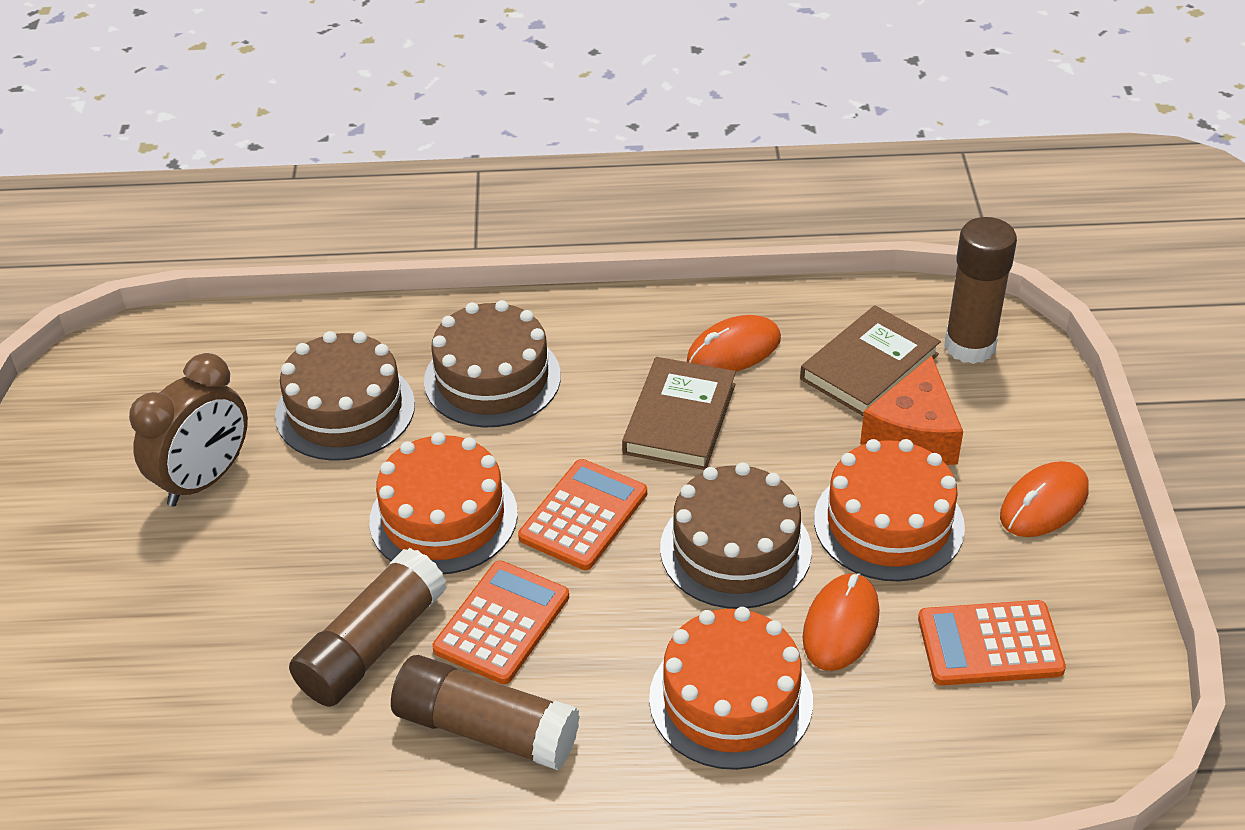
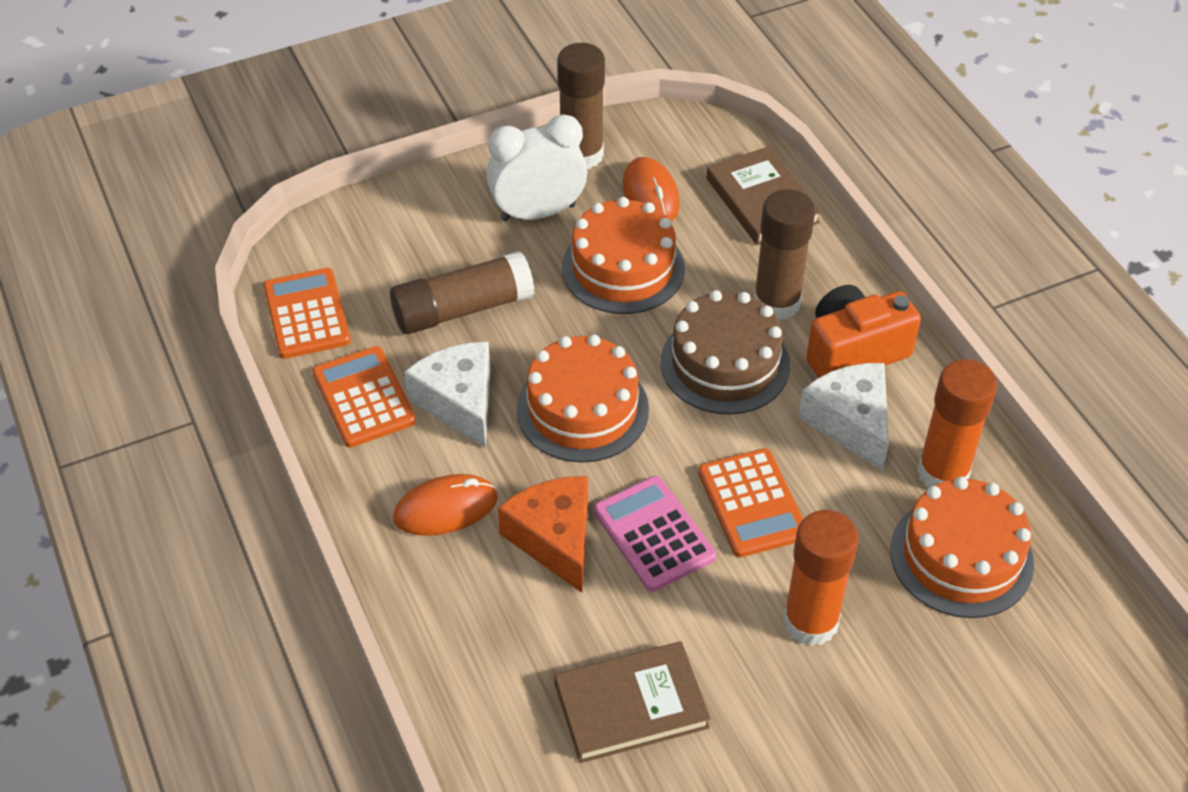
brown cake: 3 -> 1
brown clock: 1 -> 0
orange camera: 0 -> 1
orange glue stick: 0 -> 2
orange mouse: 3 -> 2
pink calculator: 0 -> 1
white cheese: 0 -> 2
white clock: 0 -> 1

